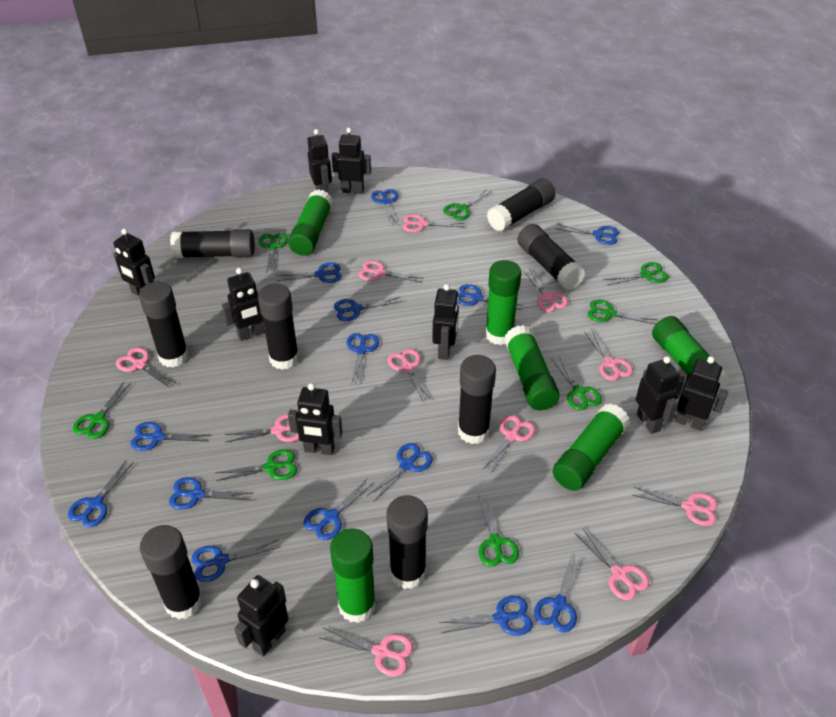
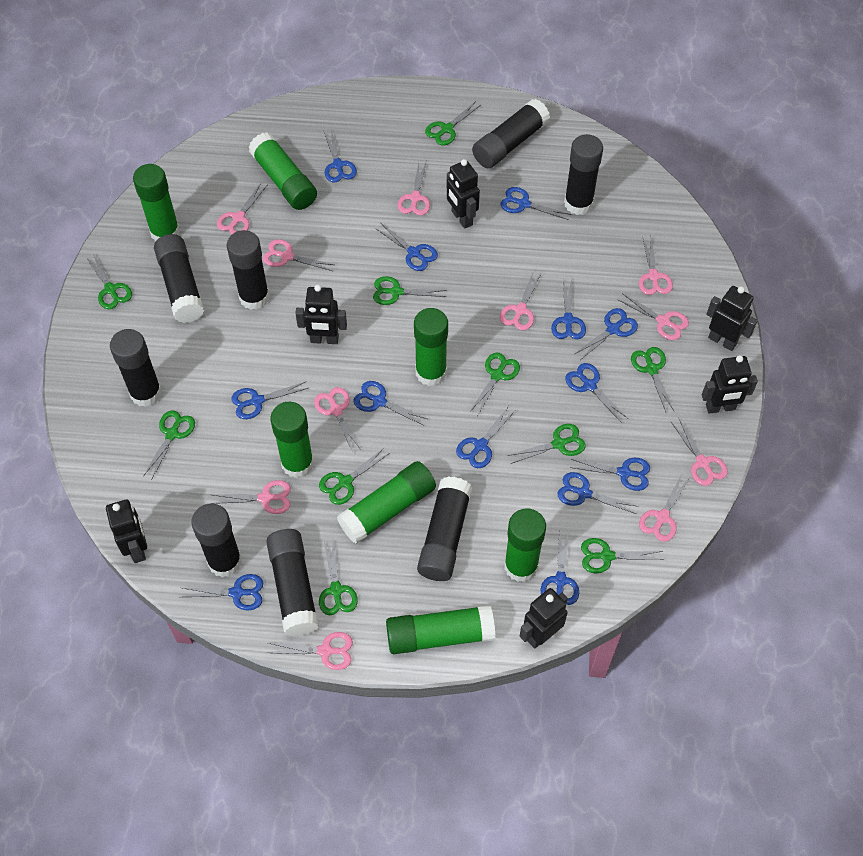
black robot: 9 -> 6
blue scissors: 14 -> 13
green glue stick: 6 -> 7
green scissors: 8 -> 10

